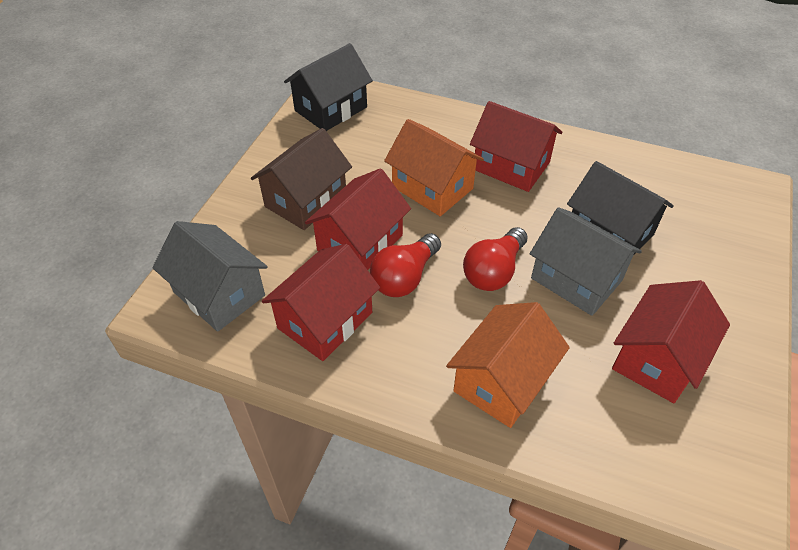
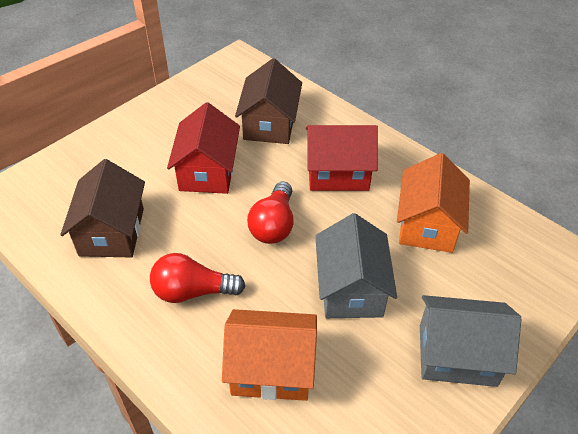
black house: 2 -> 0
brown house: 1 -> 2
red house: 4 -> 2

